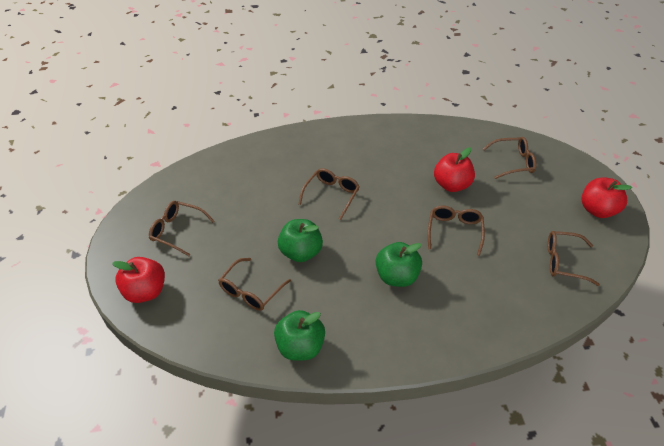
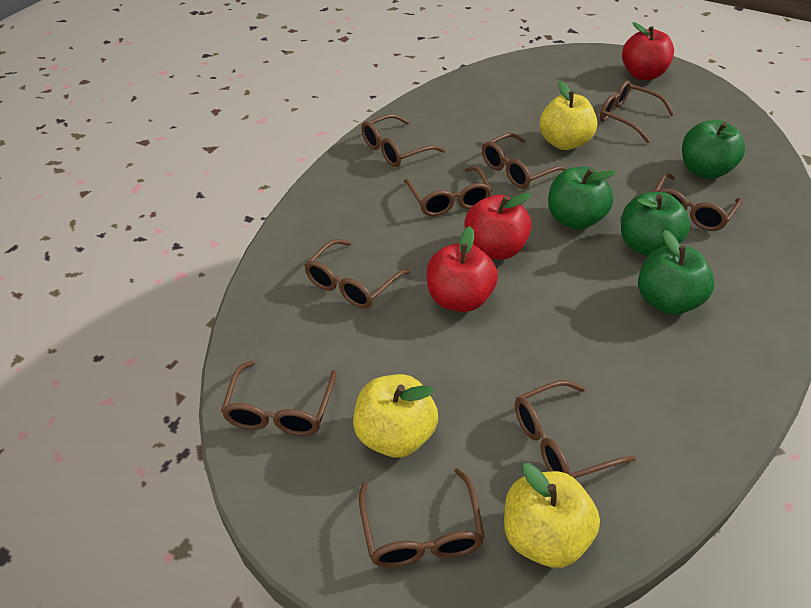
brown glasses: 6 -> 9
green apple: 3 -> 4
yellow apple: 0 -> 3

